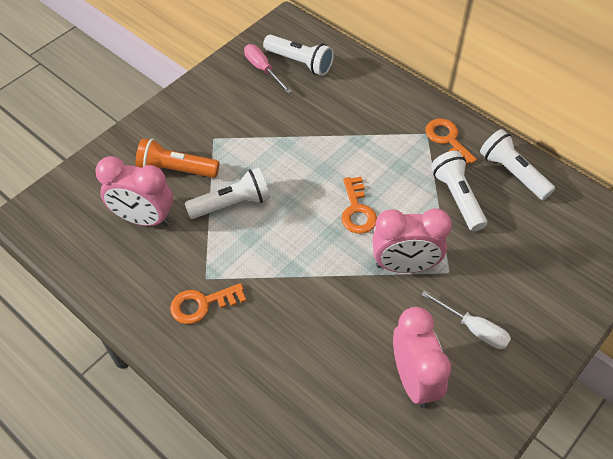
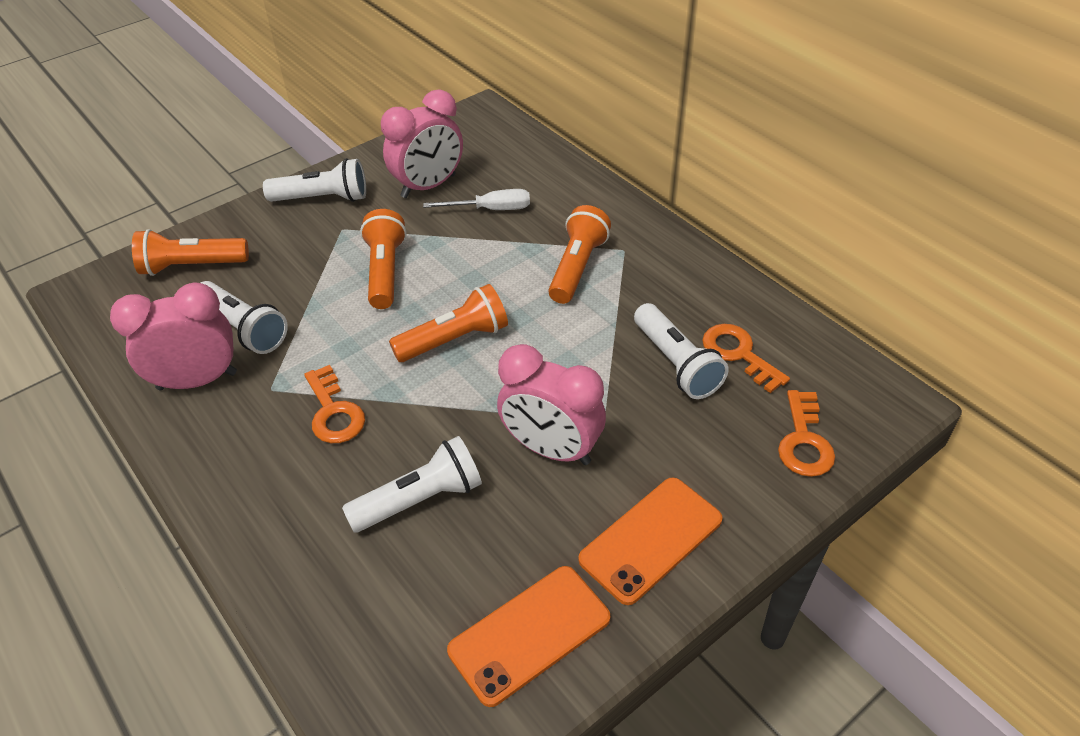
orange flashlight: 1 -> 4
orange phone: 0 -> 2
pink screwdriver: 1 -> 0

